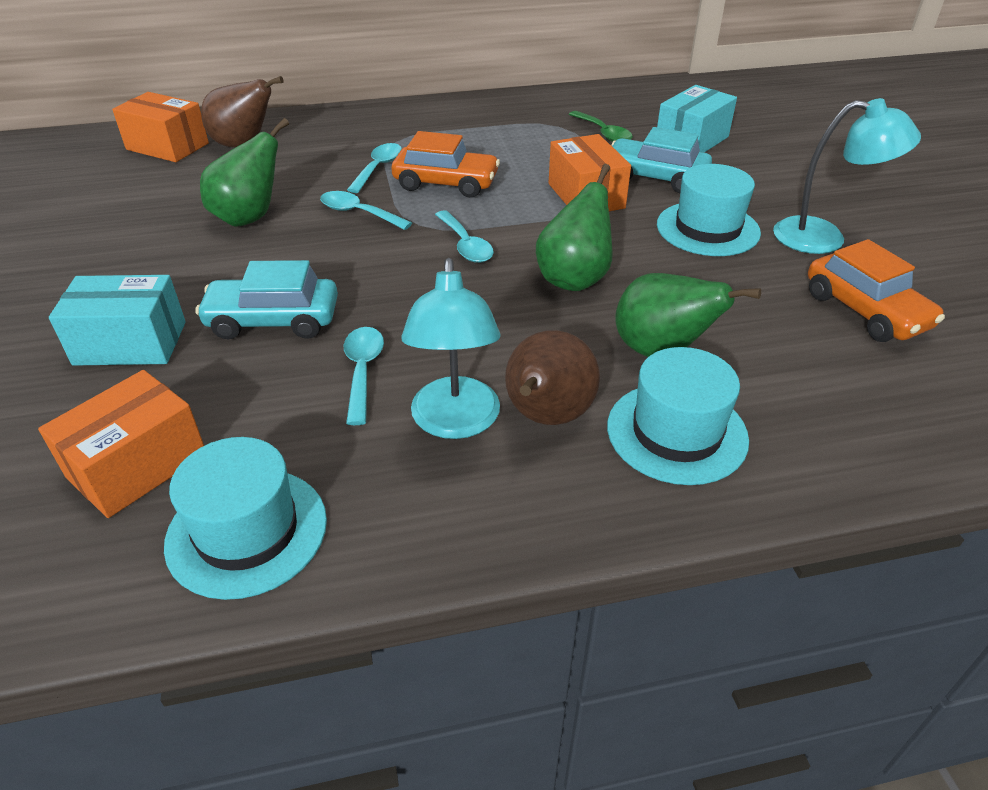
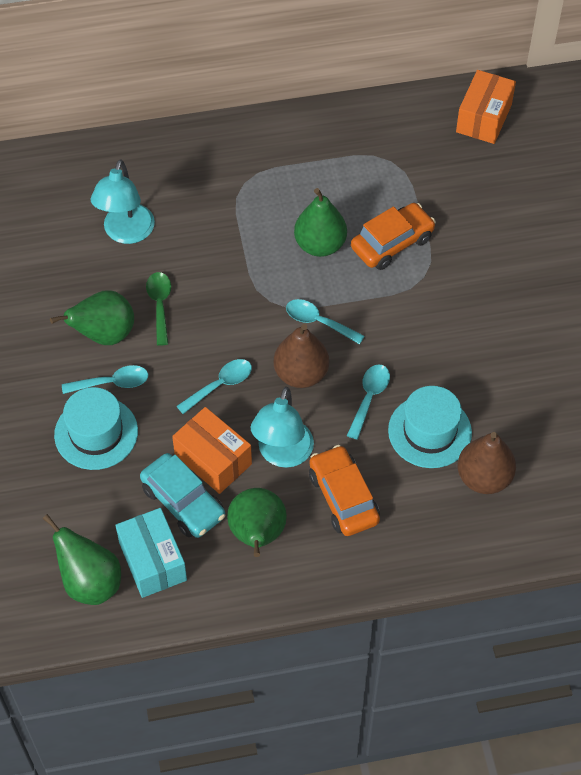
green pear: 3 -> 4
orange box: 3 -> 2
turquoise box: 2 -> 1
turquoise car: 2 -> 1
turquoise hat: 3 -> 2

